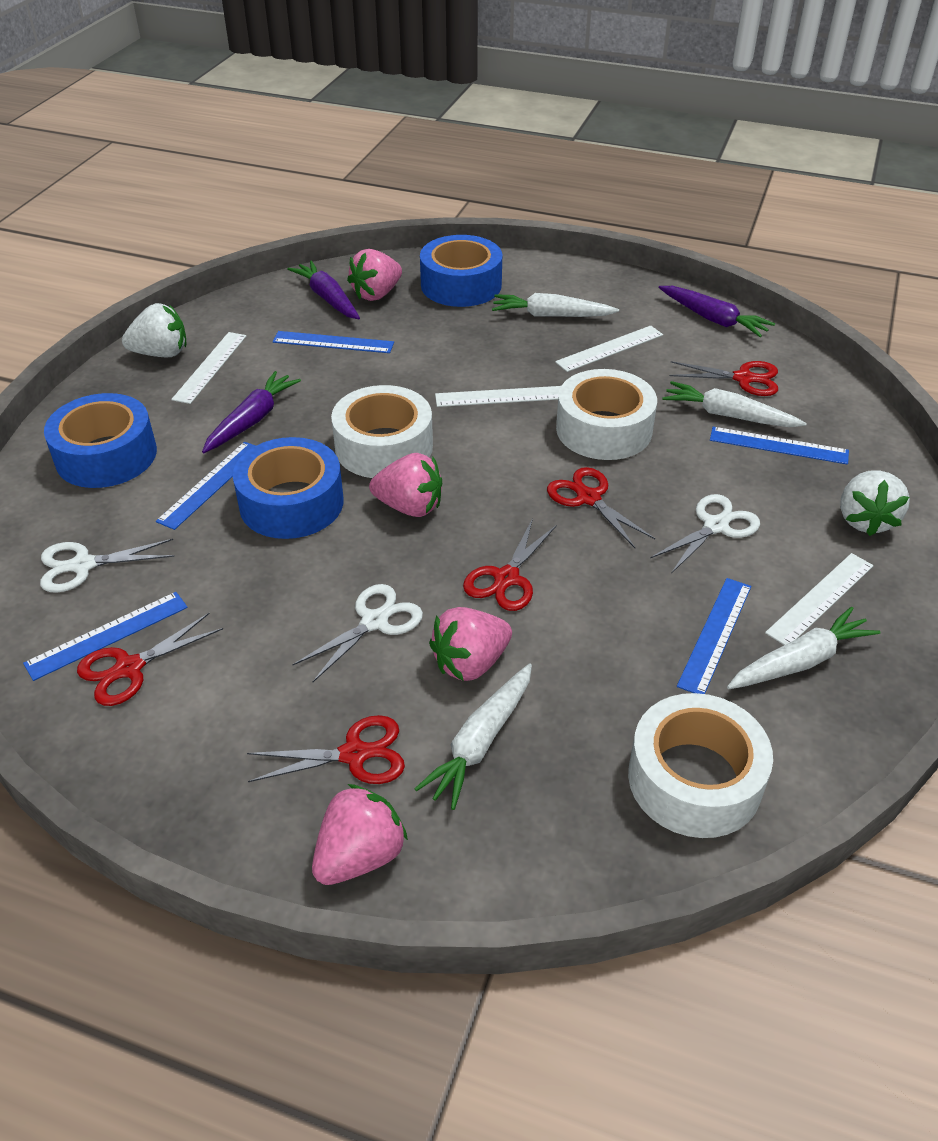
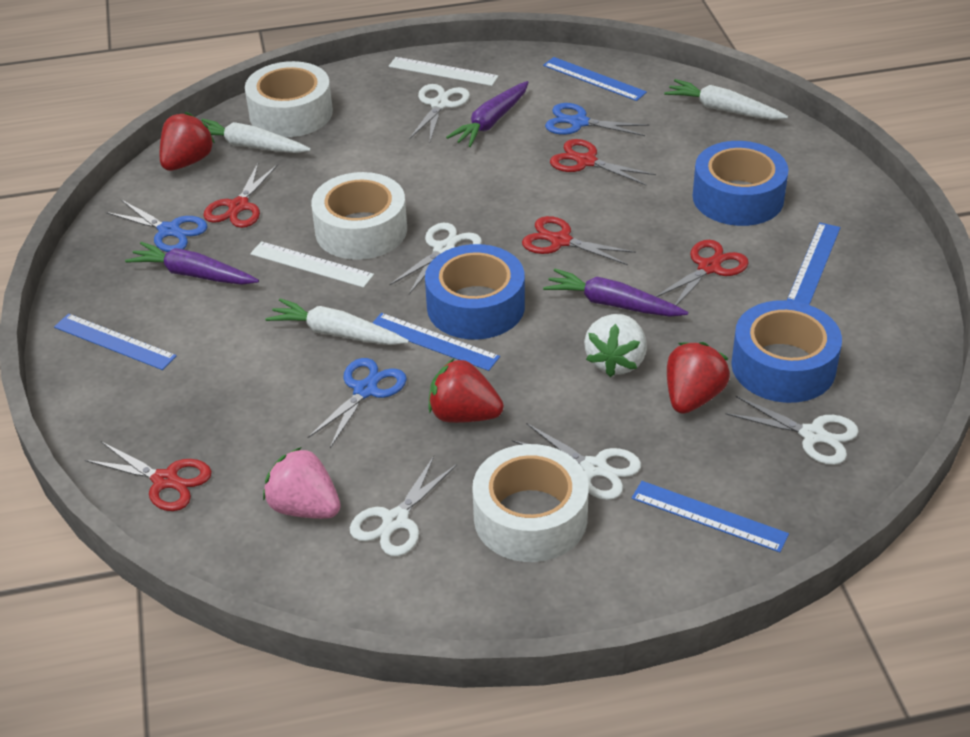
blue scissors: 0 -> 3
pink strawberry: 4 -> 1
red strawberry: 0 -> 3
white carrot: 4 -> 3
white ruler: 4 -> 2
white scissors: 3 -> 5
white strawberry: 2 -> 1

